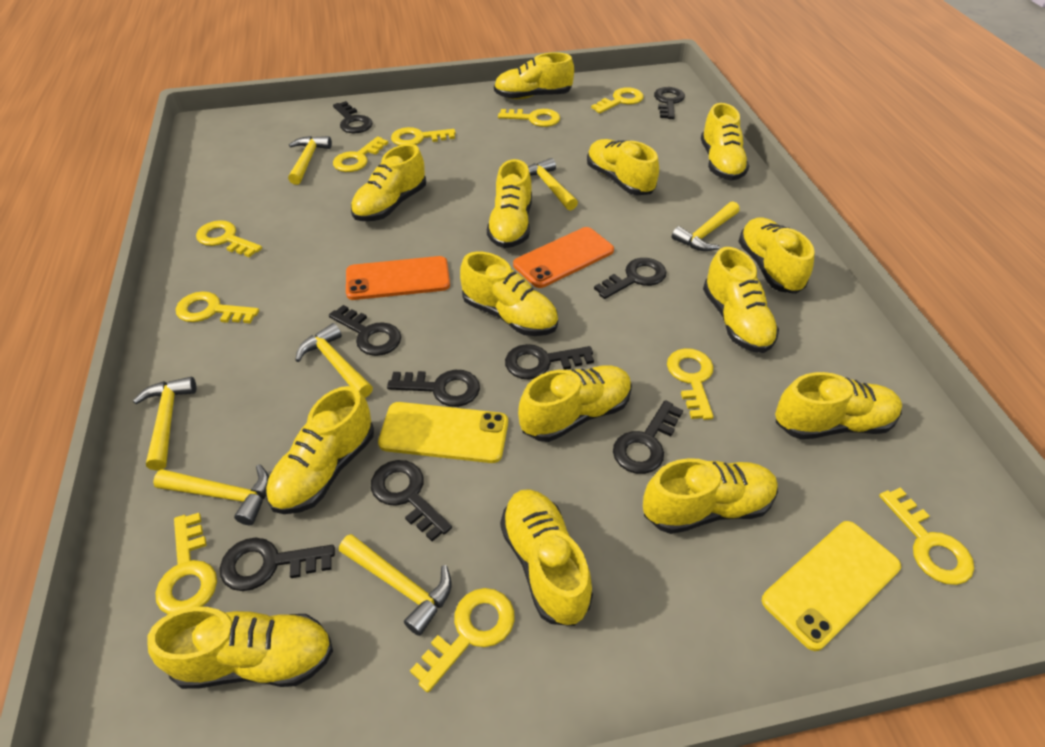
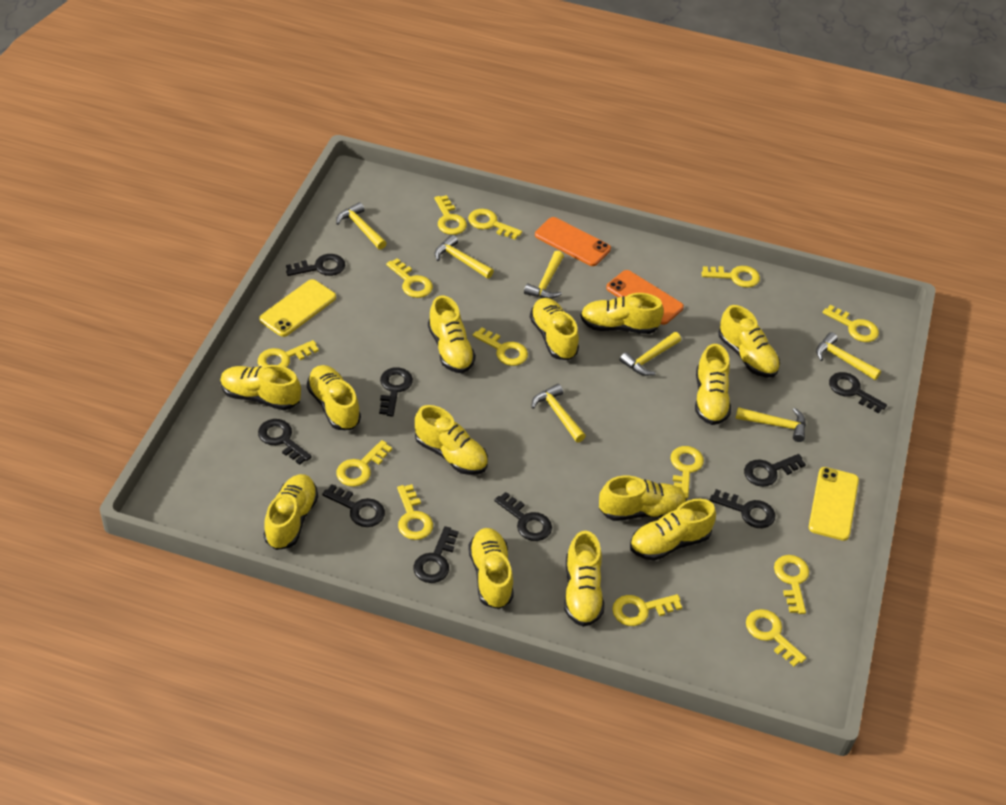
yellow key: 10 -> 13
yellow shoe: 14 -> 13

